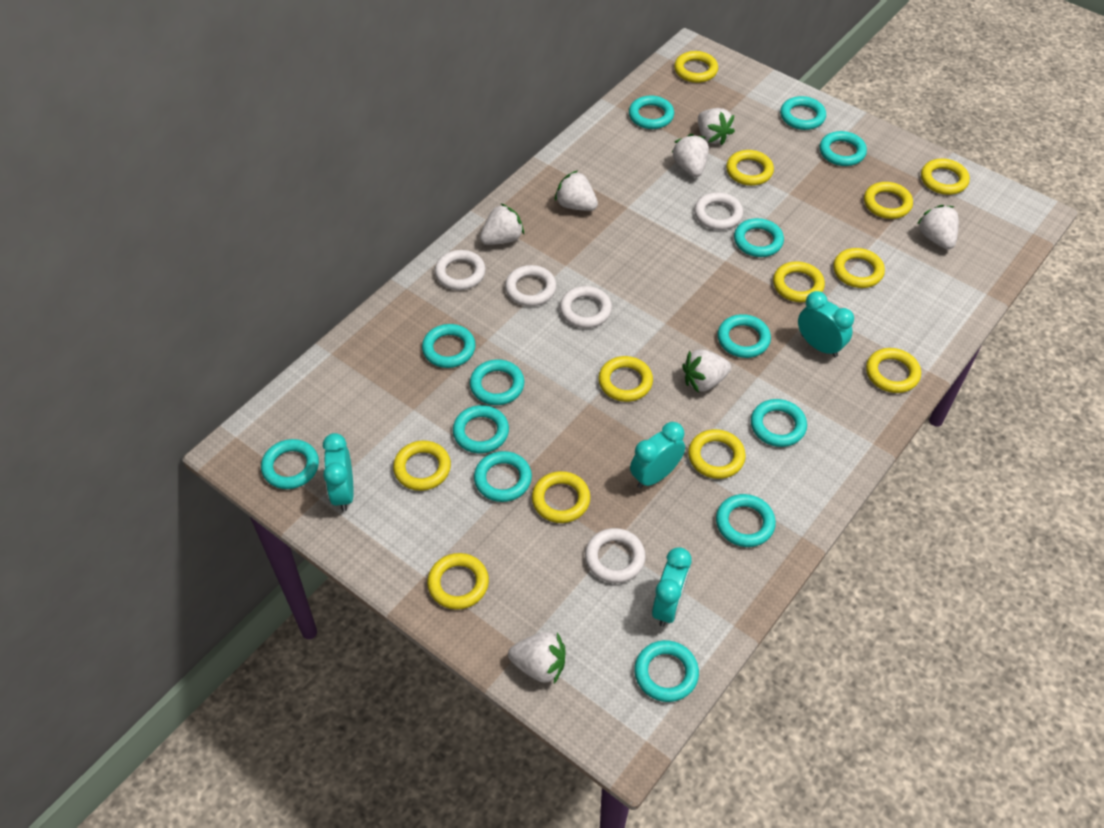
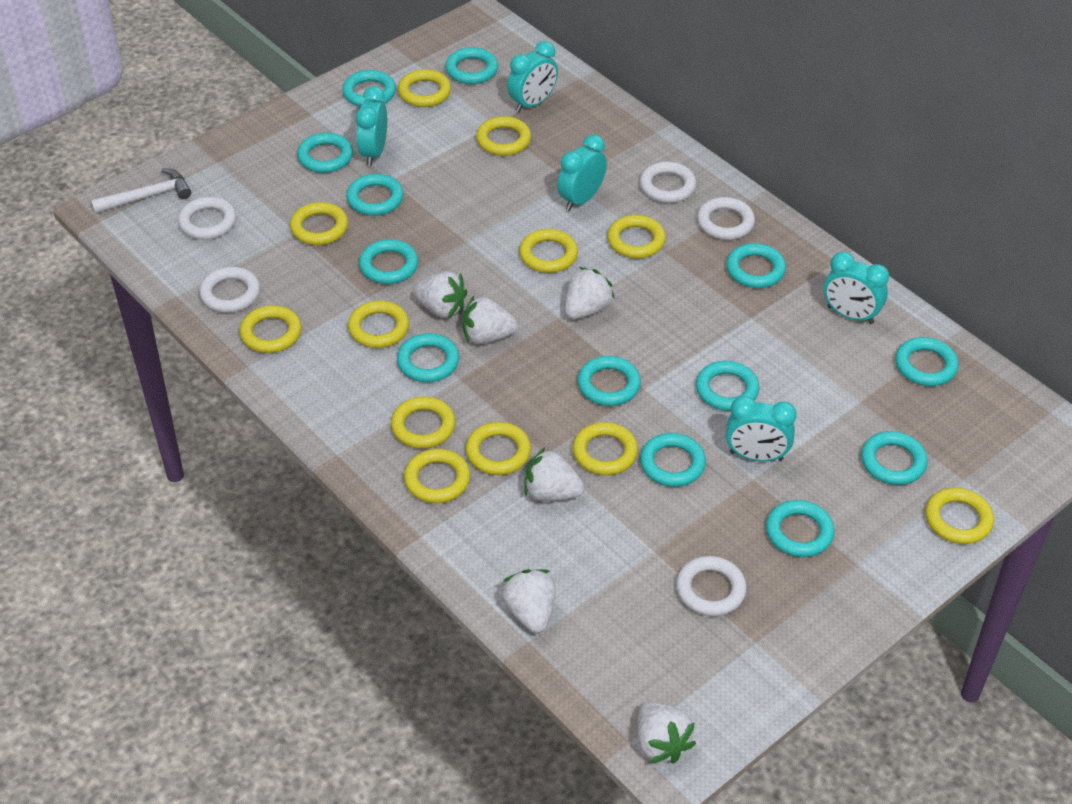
turquoise clock: 4 -> 5
white hammer: 0 -> 1
white strawberry: 7 -> 6

